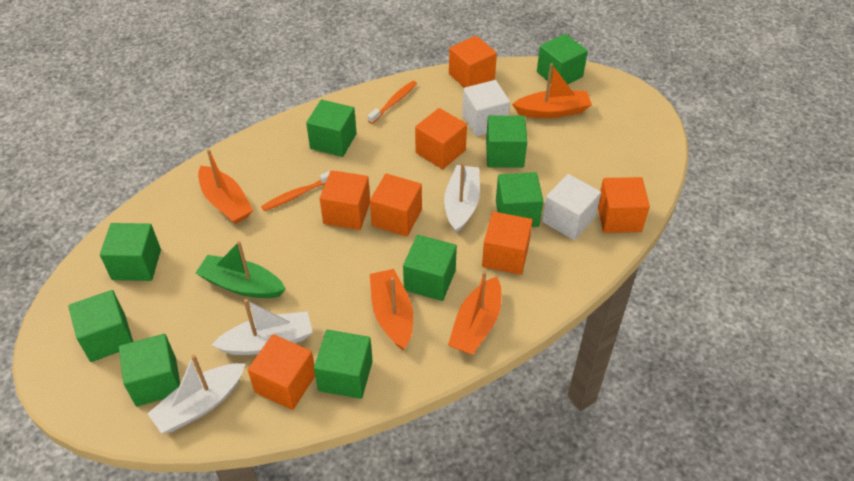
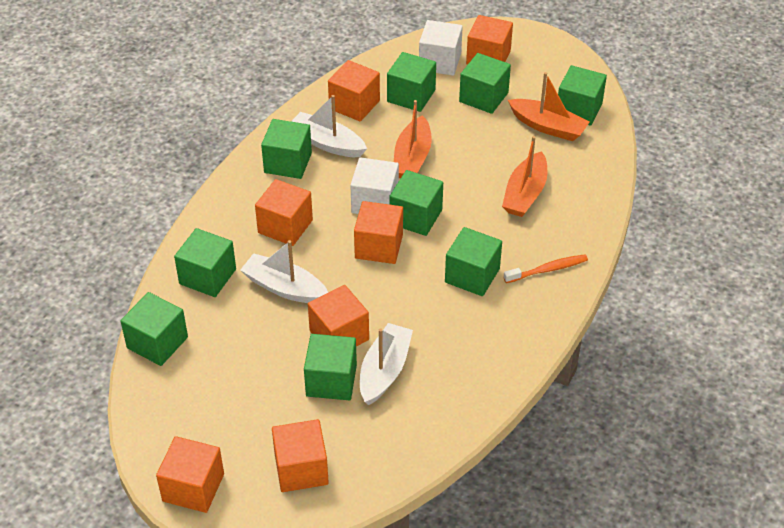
green boat: 1 -> 0
orange boat: 4 -> 3
orange toothbrush: 2 -> 1

